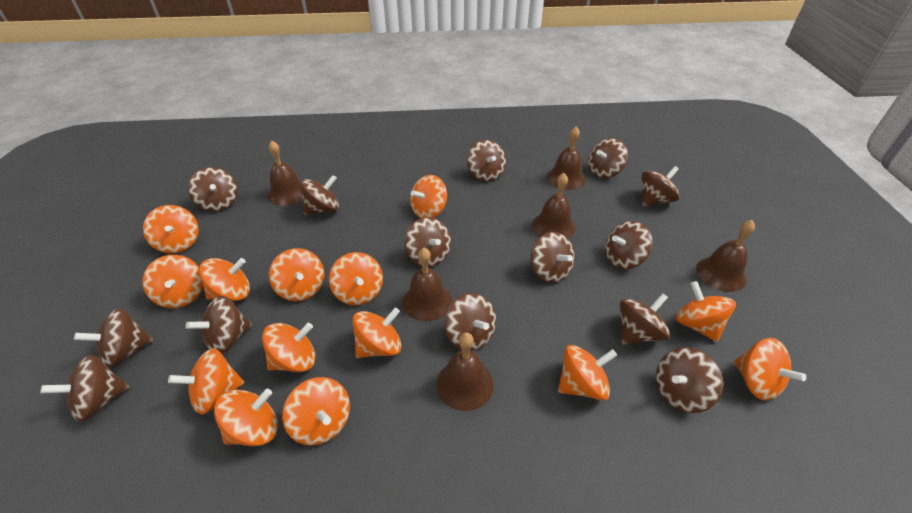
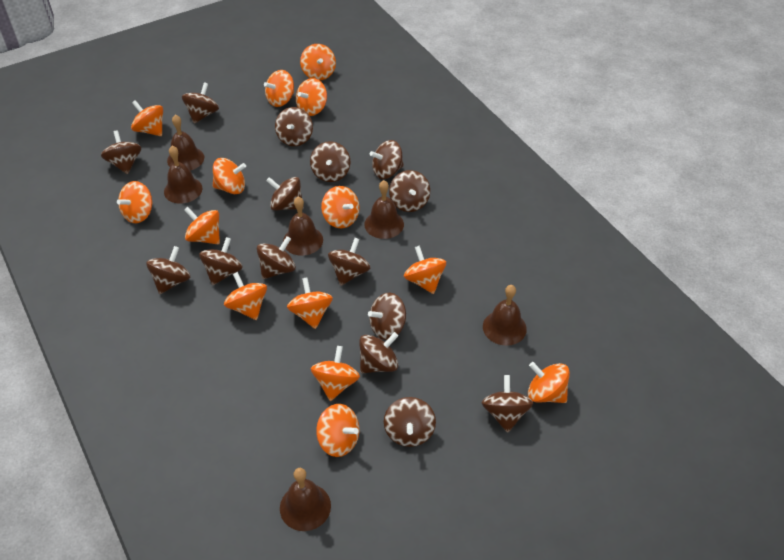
brown spinning top: 14 -> 15

